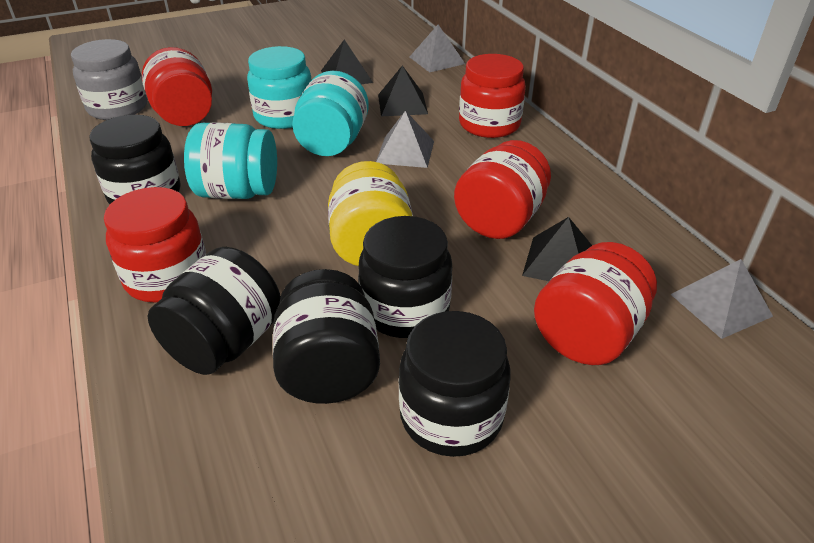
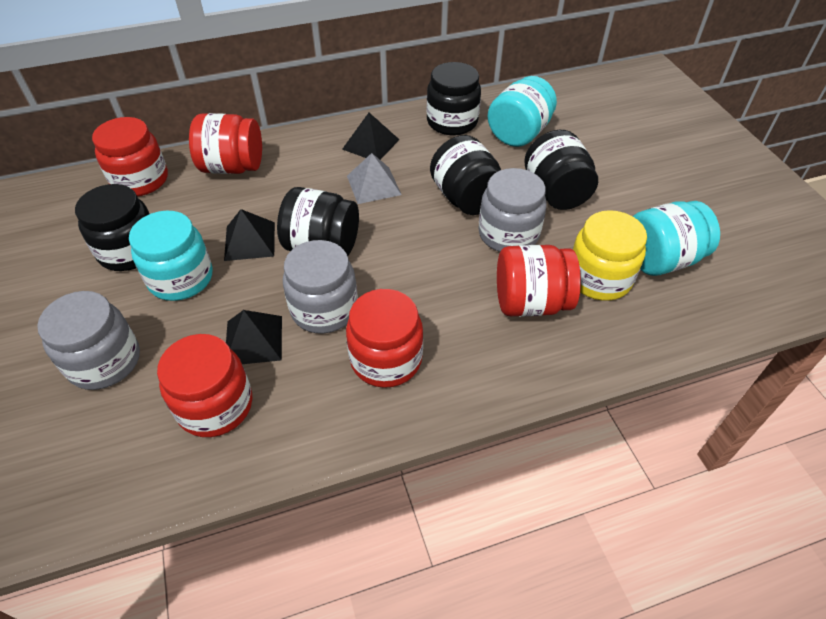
grey jar: 1 -> 3
grey pyramid: 3 -> 1

